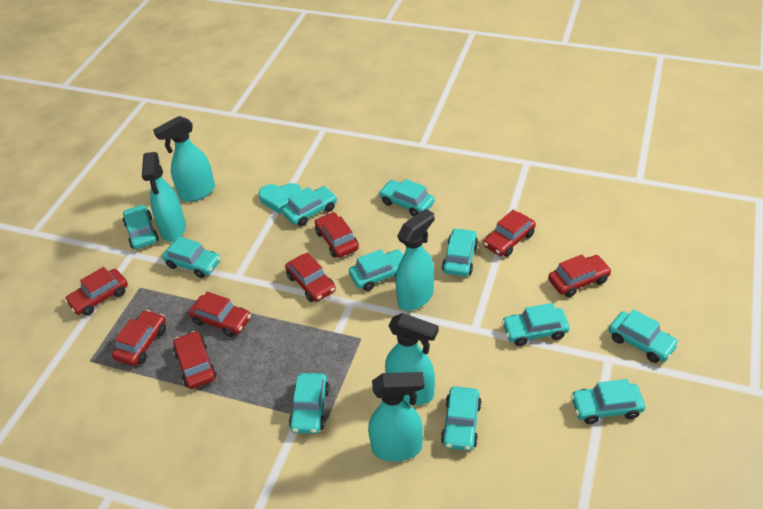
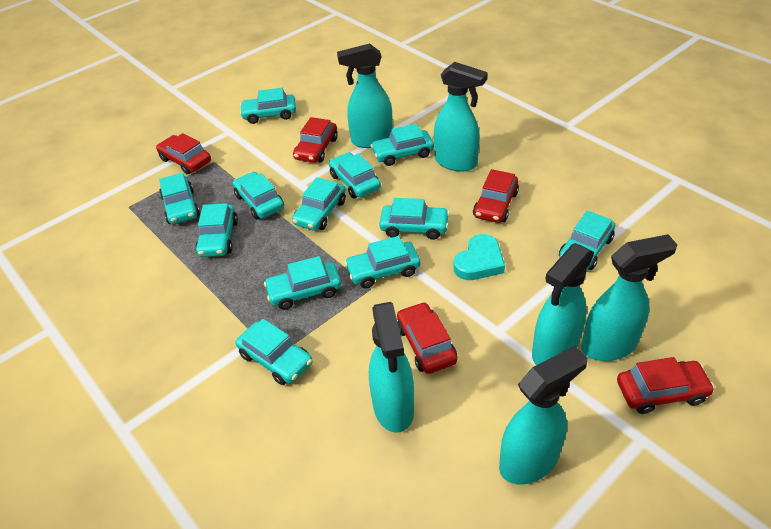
red car: 8 -> 5
turquoise car: 11 -> 12
turquoise spray bottle: 5 -> 6

